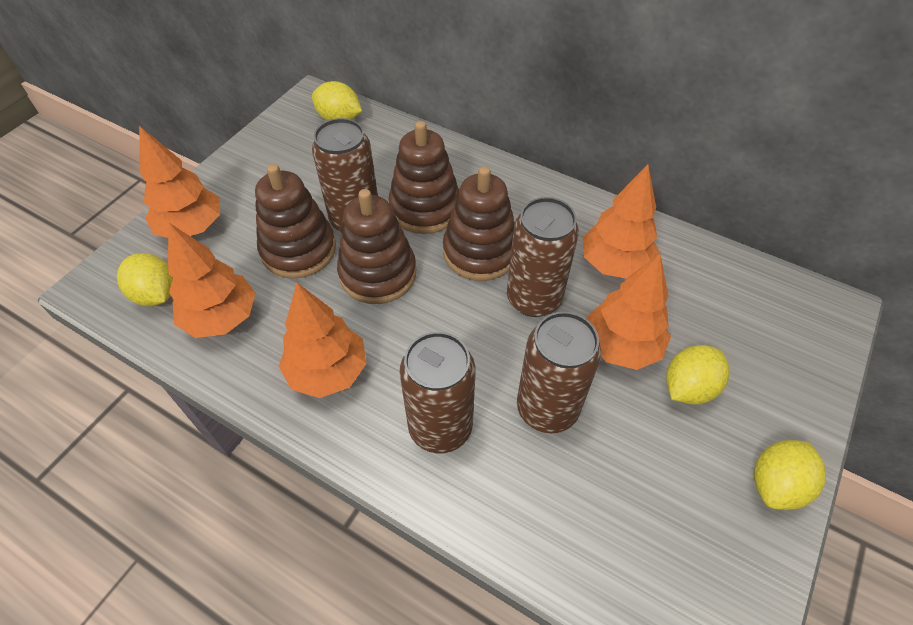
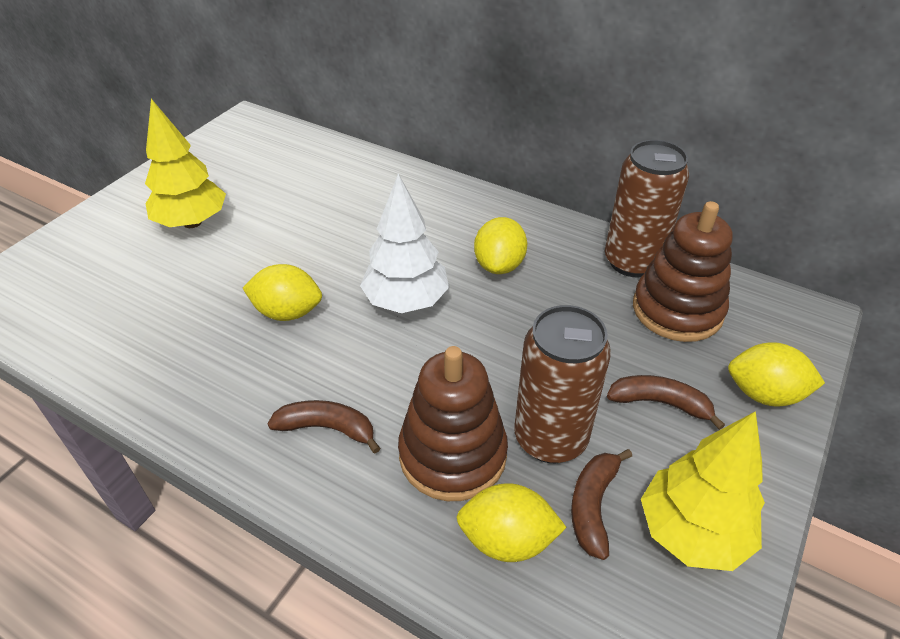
brown banana: 0 -> 3
brown can: 4 -> 2
brown stacking toy: 4 -> 2
orange tree: 5 -> 0
white tree: 0 -> 1
yellow tree: 0 -> 2

